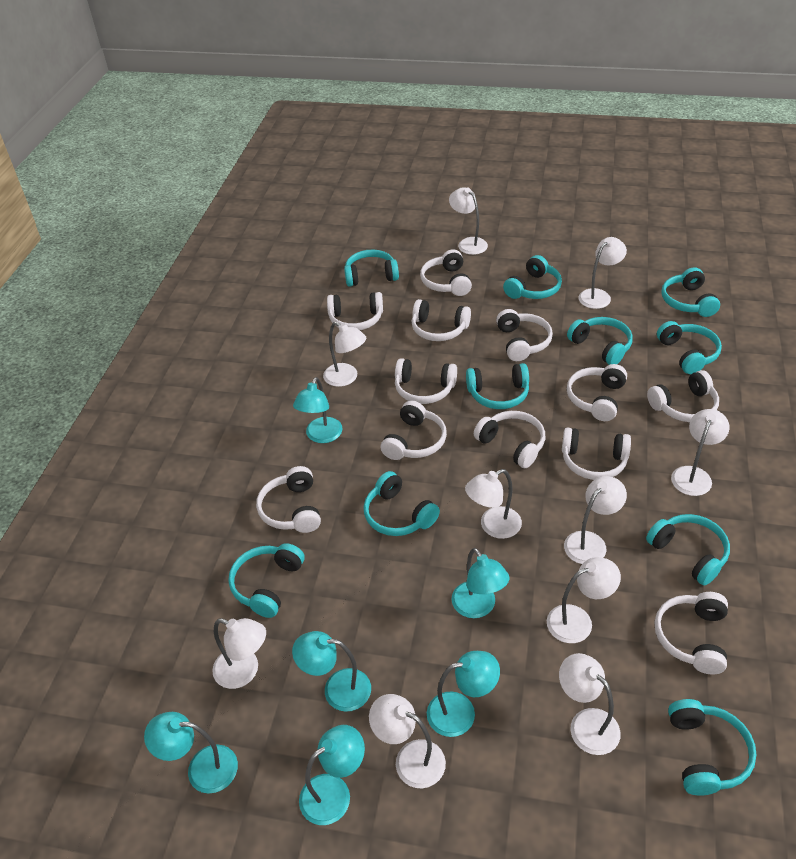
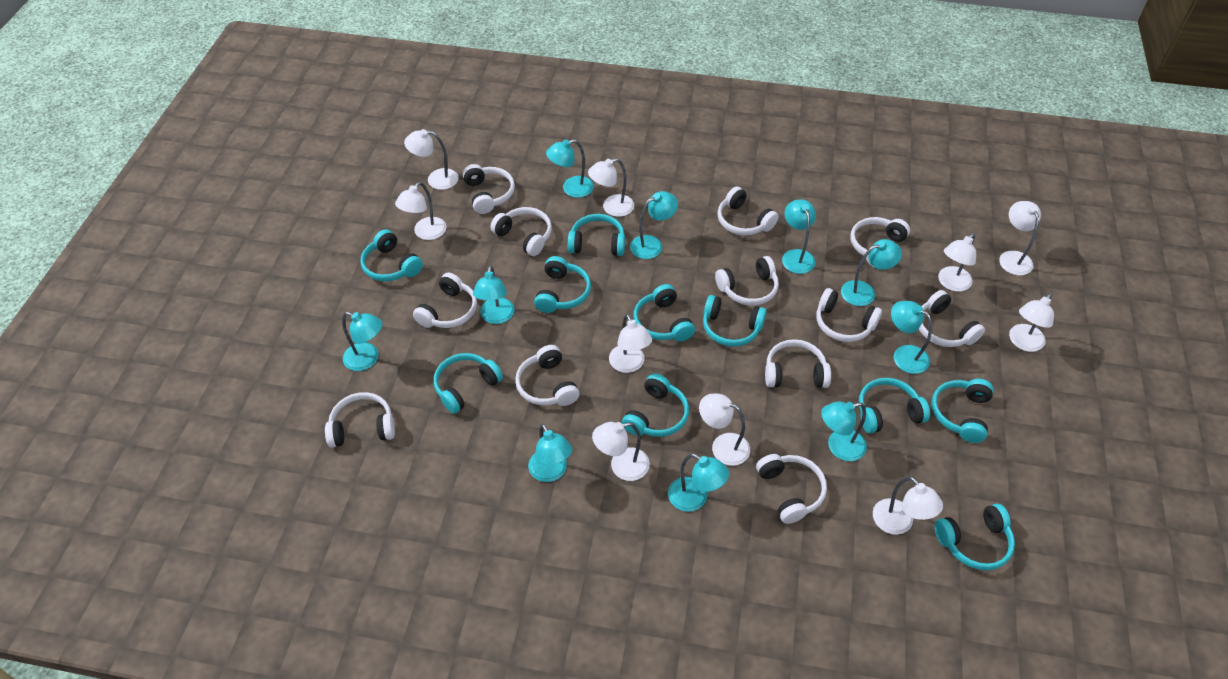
turquoise lamp: 6 -> 10

